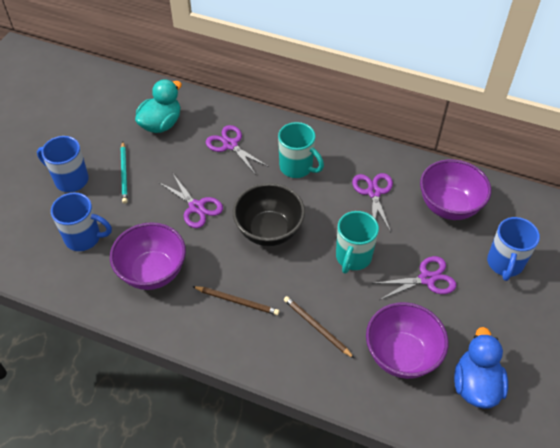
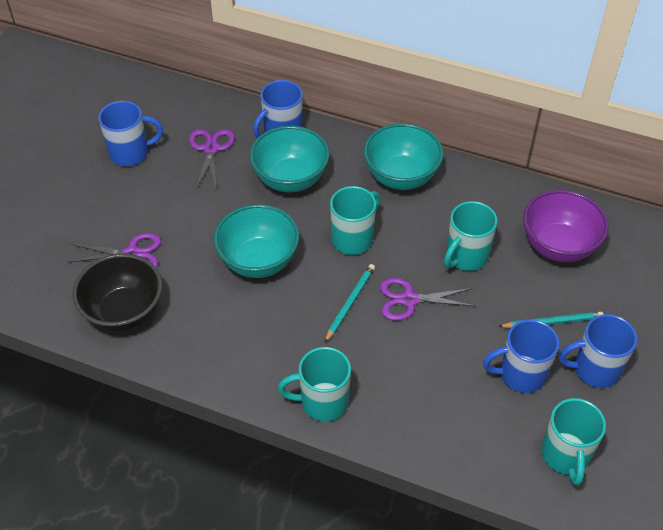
blue duck: 1 -> 0
blue mug: 3 -> 4
brown pencil: 2 -> 0
purple bowl: 3 -> 1
purple scissors: 4 -> 3
turquoise bowl: 0 -> 3
turquoise duck: 1 -> 0
turquoise mug: 2 -> 4
turquoise pencil: 1 -> 2

